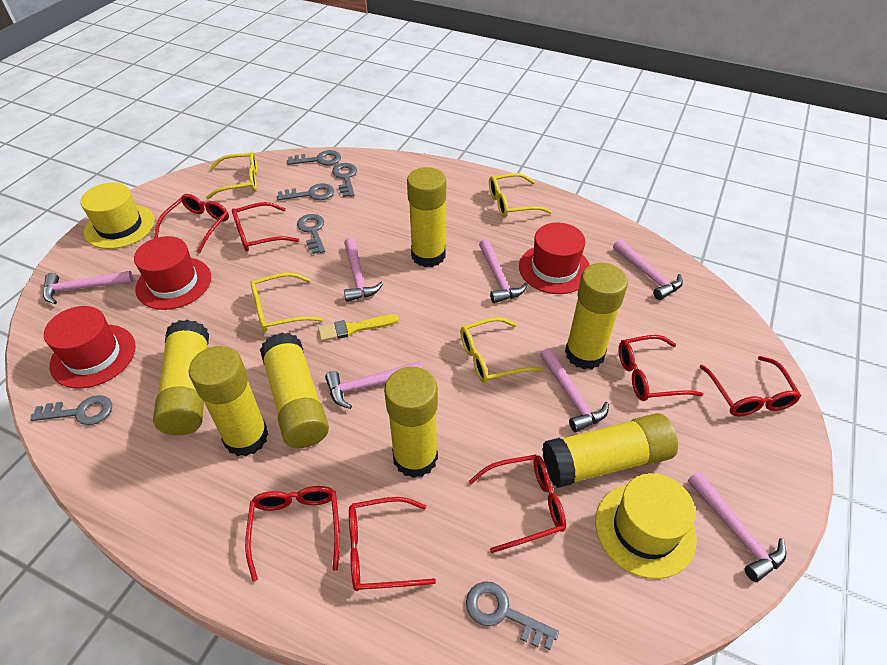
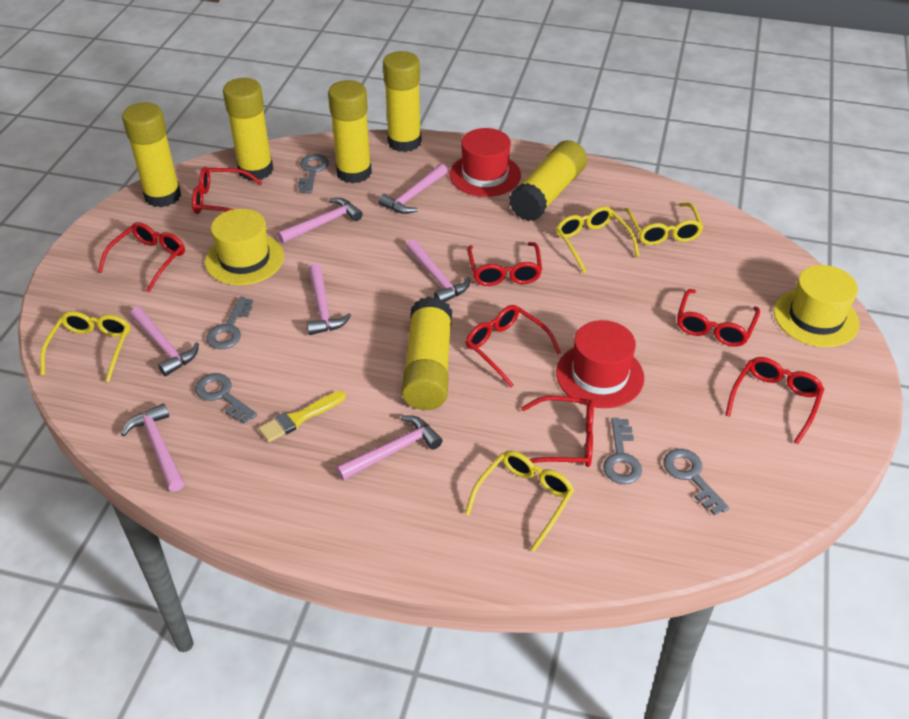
grey key: 6 -> 5
red hat: 3 -> 2
yellow glue stick: 7 -> 6

